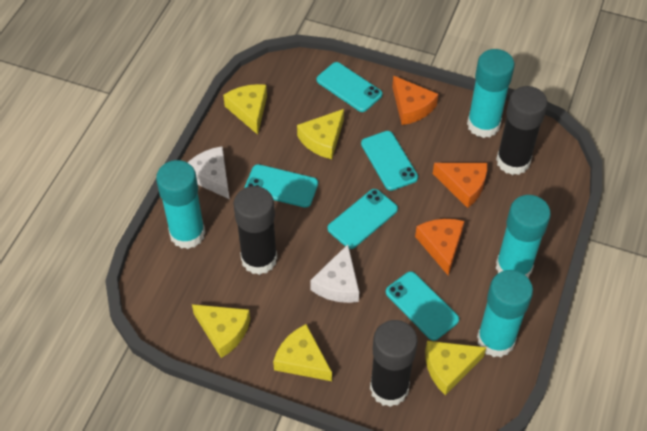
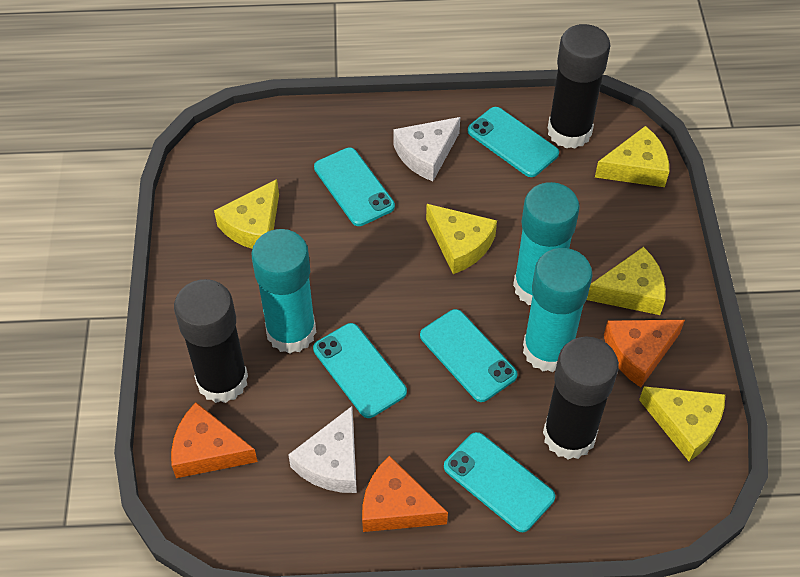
turquoise glue stick: 4 -> 3

